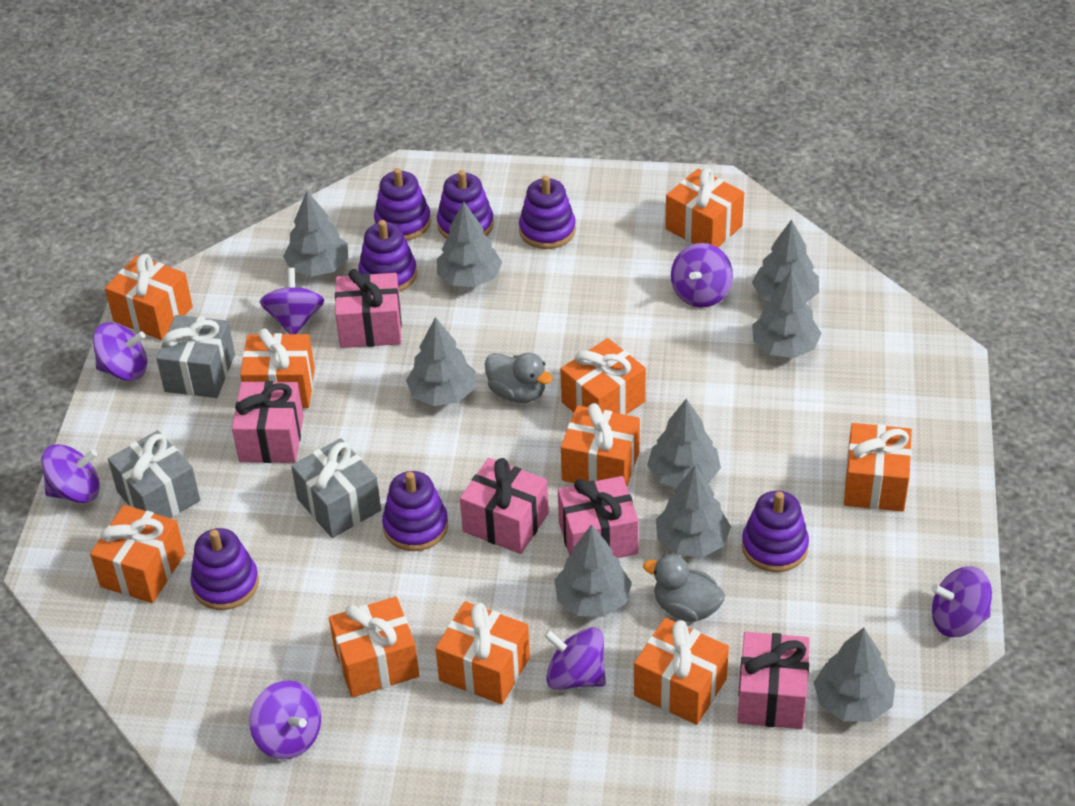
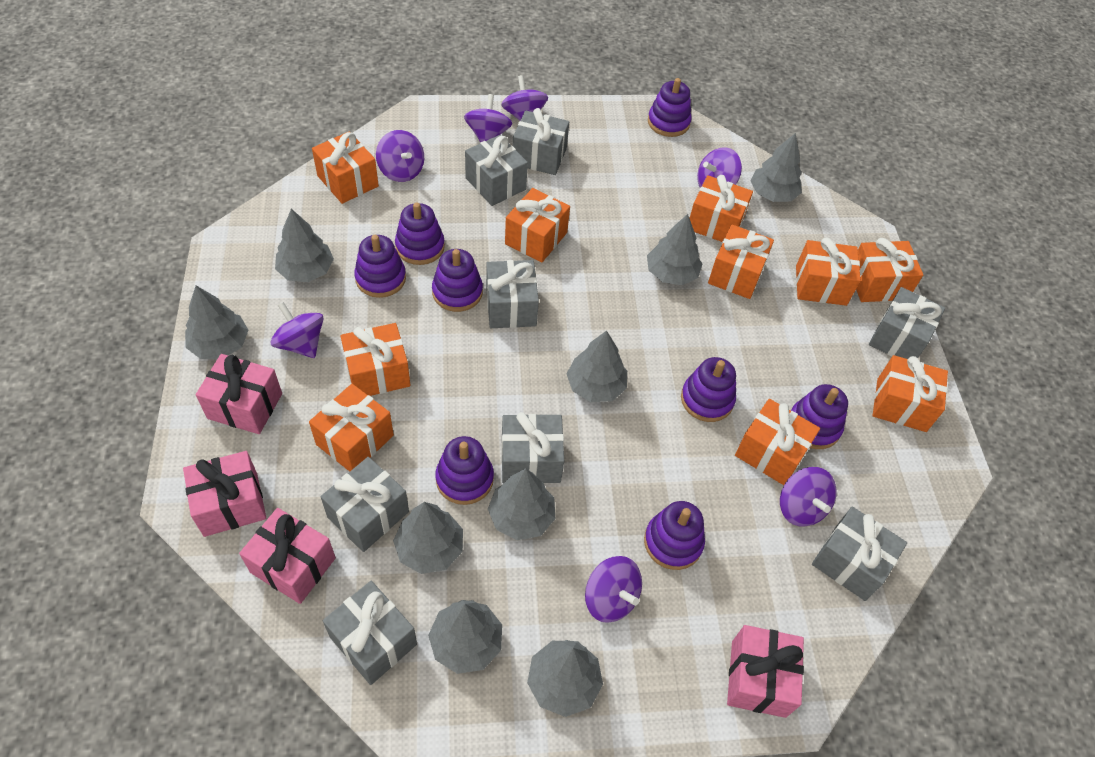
grey duck: 2 -> 0
grey gift: 3 -> 8
pink gift: 5 -> 4
purple stacking toy: 7 -> 8

